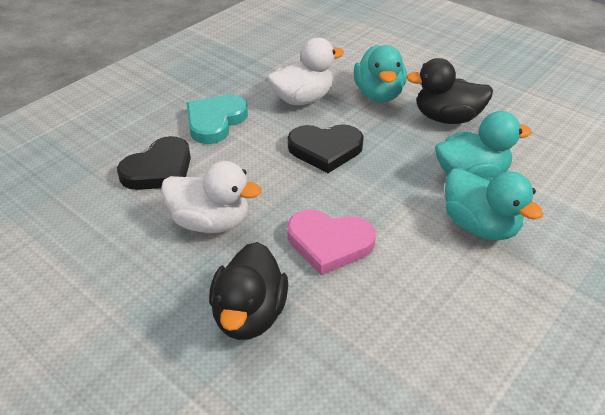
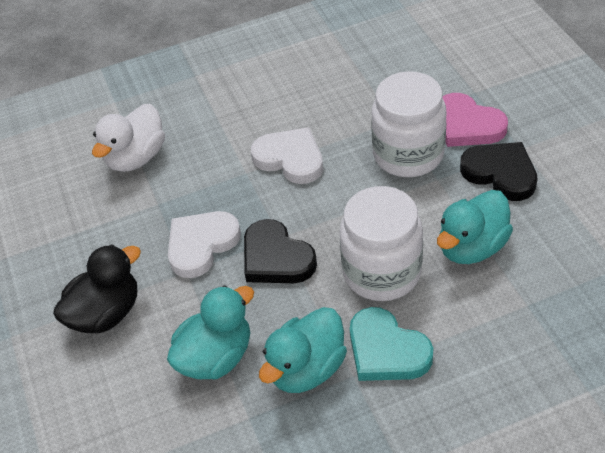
black duck: 2 -> 1
white duck: 2 -> 1
white heart: 0 -> 2
white jar: 0 -> 2

